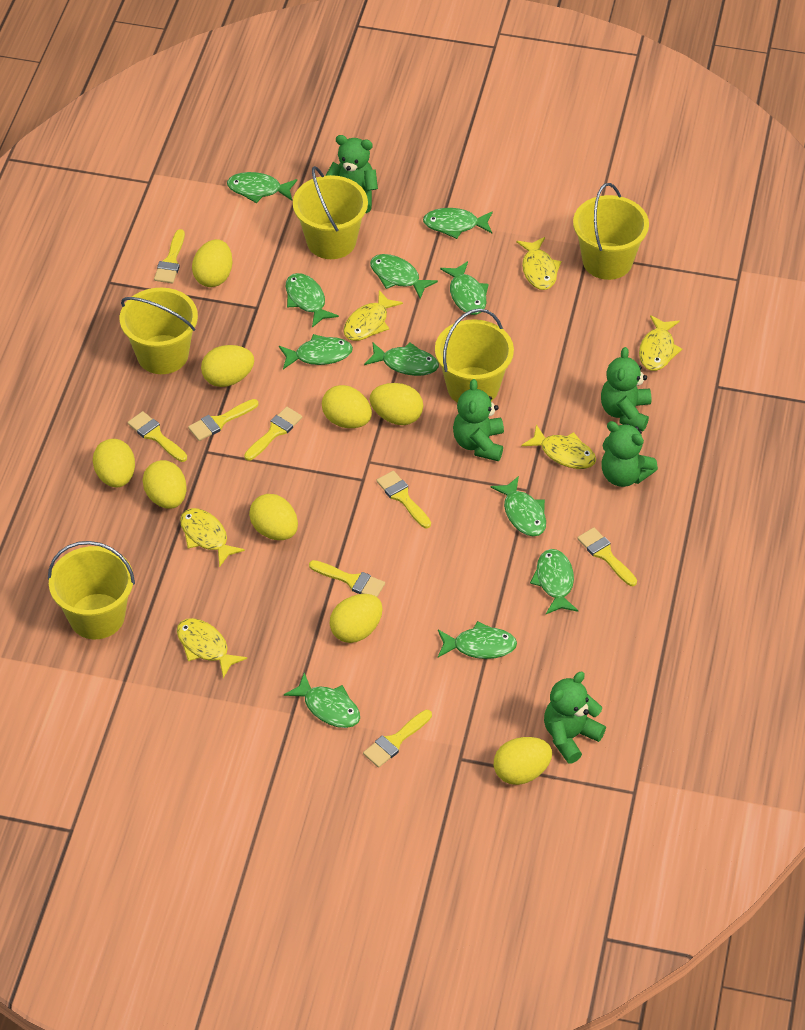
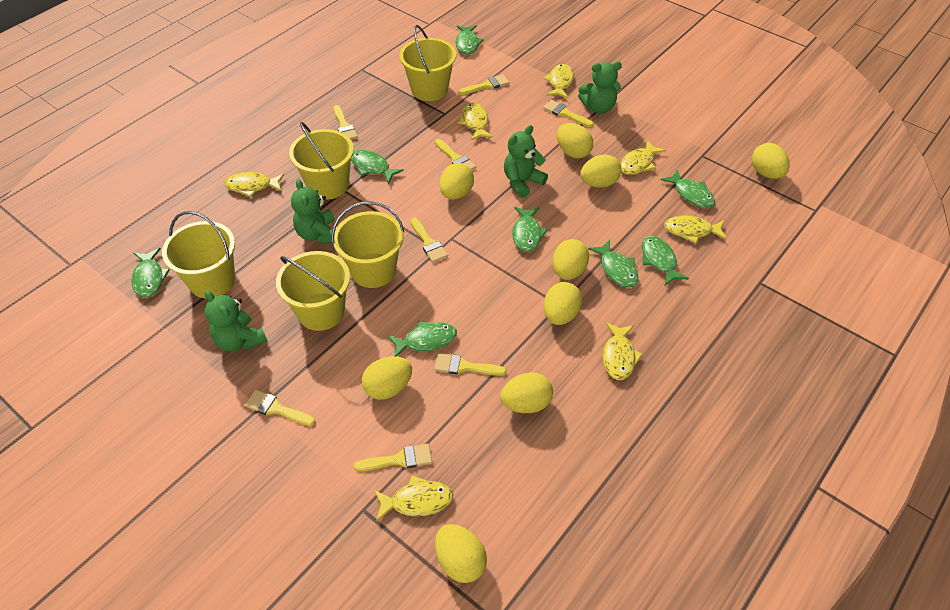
green fish: 11 -> 8
green teddy bear: 5 -> 4
yellow fish: 6 -> 7

